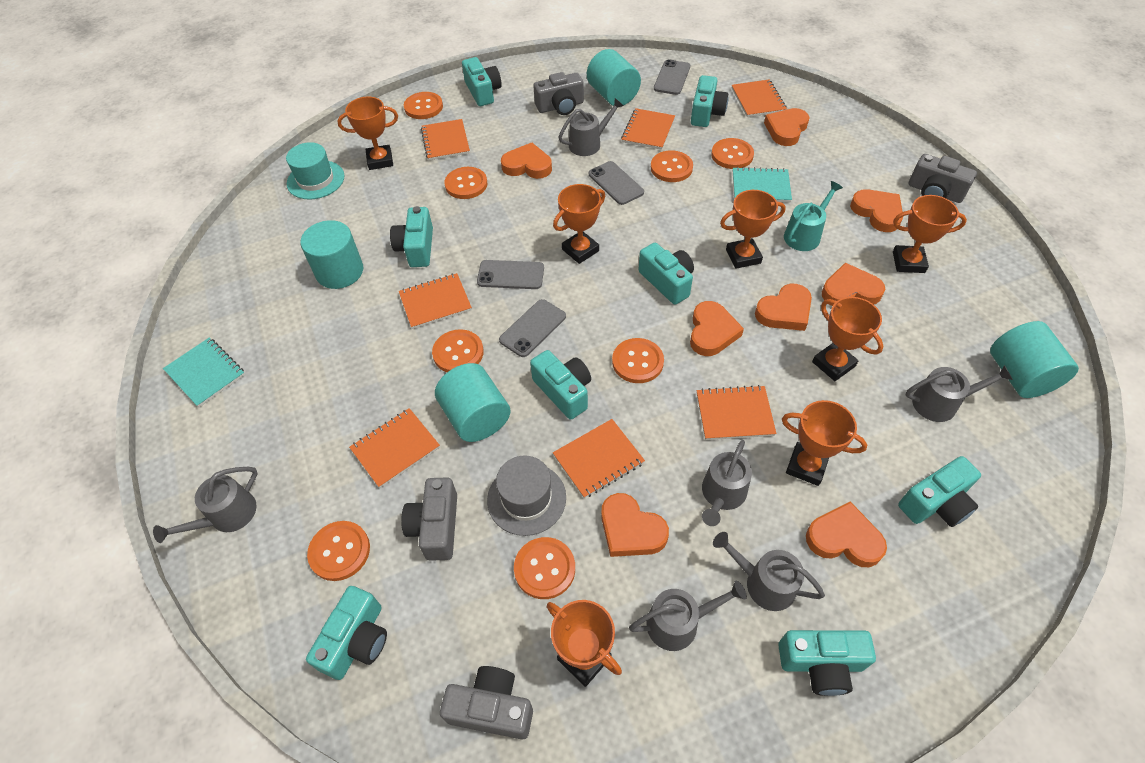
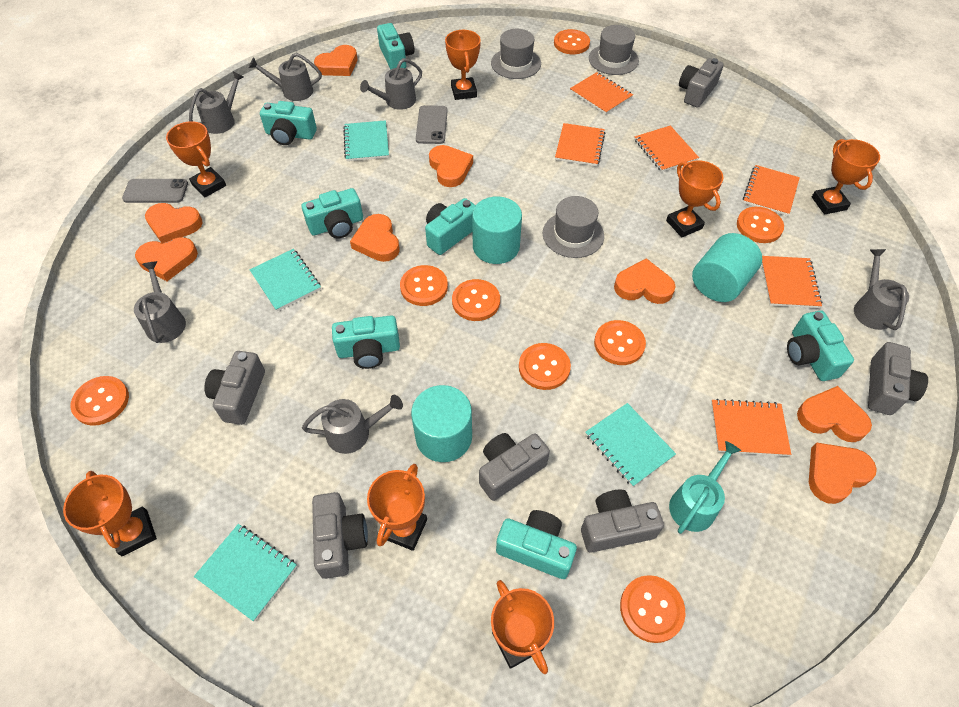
grey camera: 4 -> 6
grey hat: 1 -> 3
grey phone: 4 -> 2
orange notebook: 7 -> 6
turquoise camera: 8 -> 7
turquoise cylinder: 4 -> 3
turquoise hat: 1 -> 0
turquoise notebook: 2 -> 4

